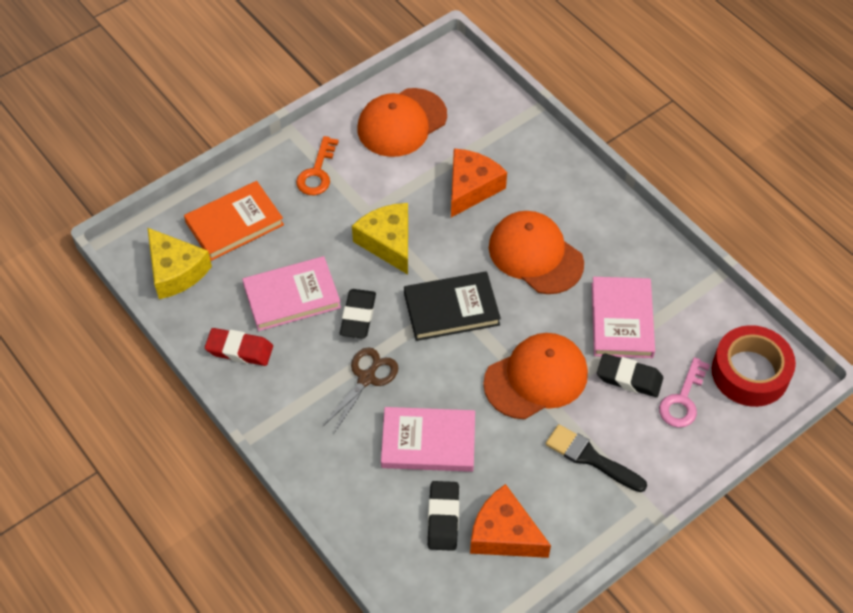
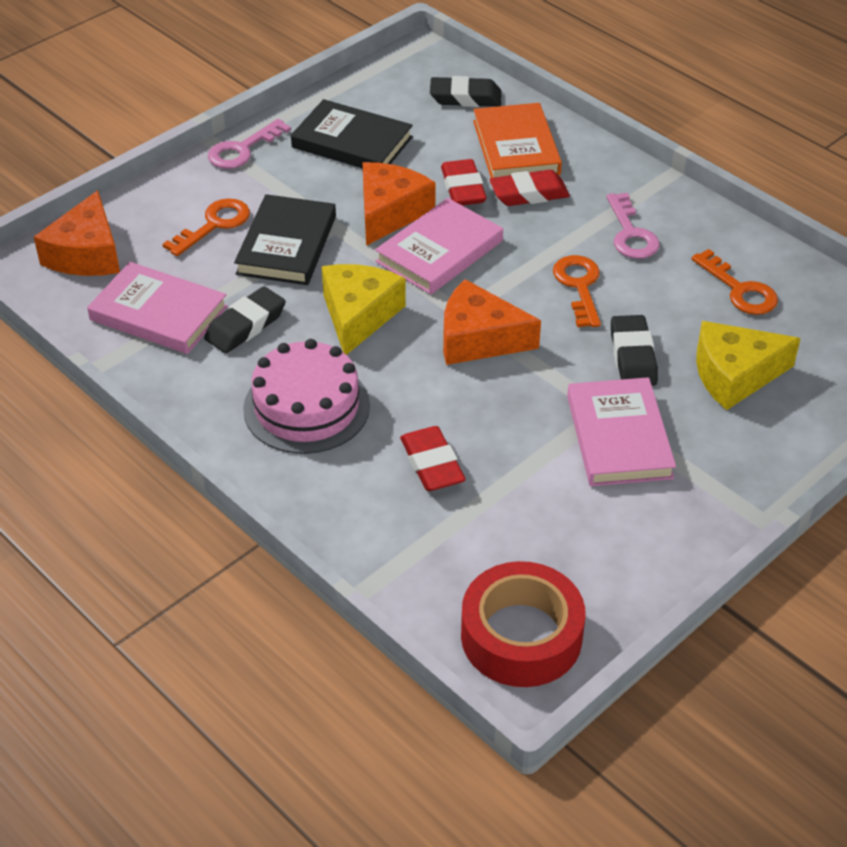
black book: 1 -> 2
black brush: 1 -> 0
brown scissors: 1 -> 0
orange cap: 3 -> 0
orange cheese: 2 -> 3
orange key: 1 -> 3
pink cake: 0 -> 1
pink key: 1 -> 2
red eraser: 1 -> 3

